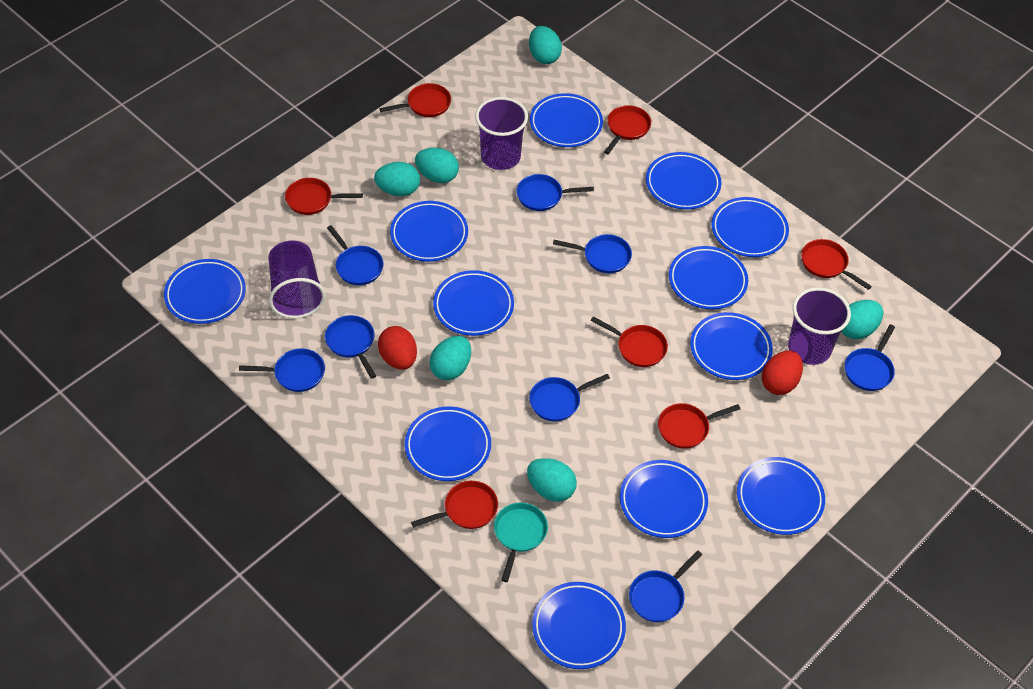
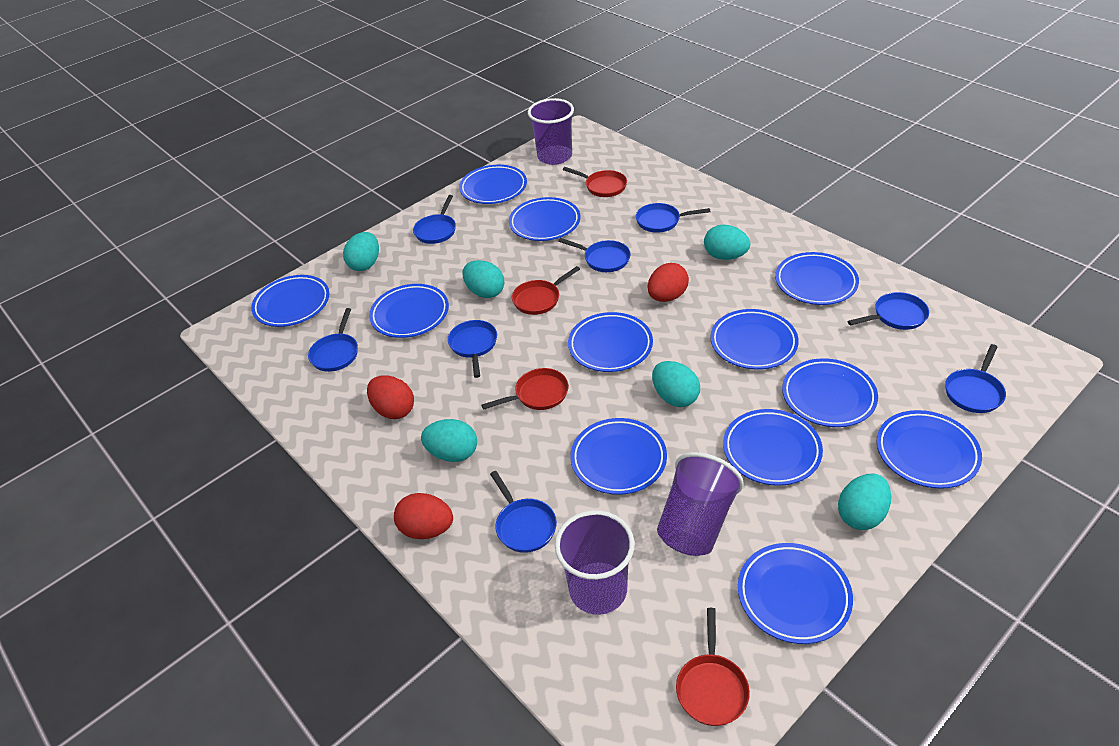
red egg: 2 -> 3
red pan: 7 -> 4
turquoise pan: 1 -> 0

